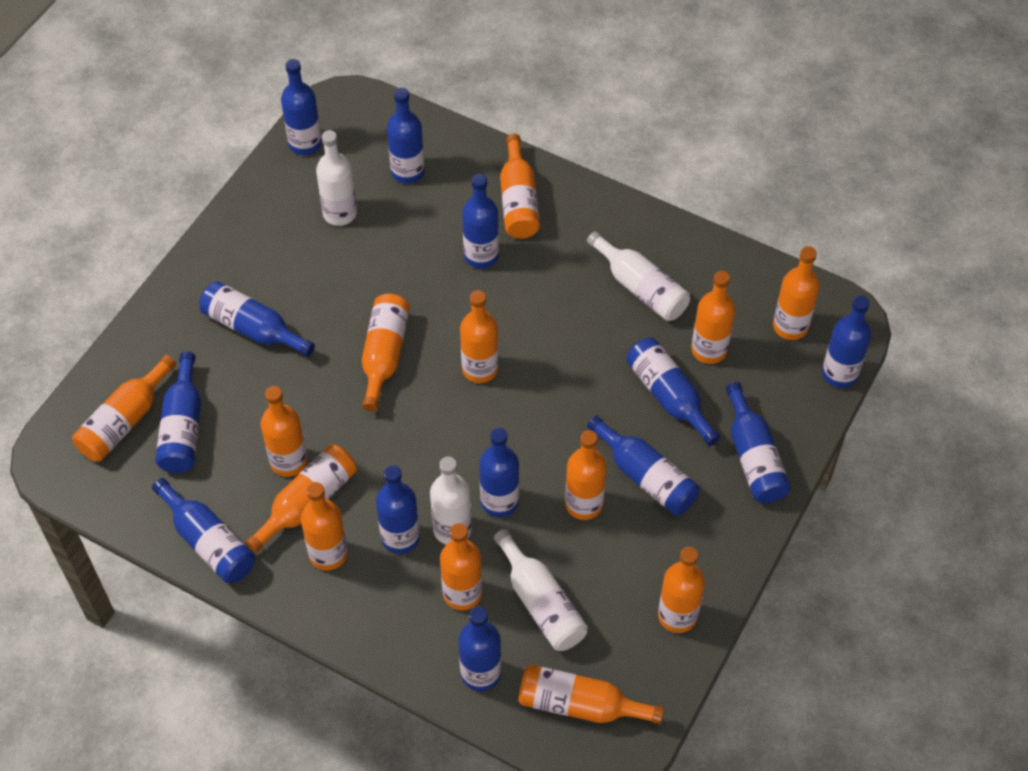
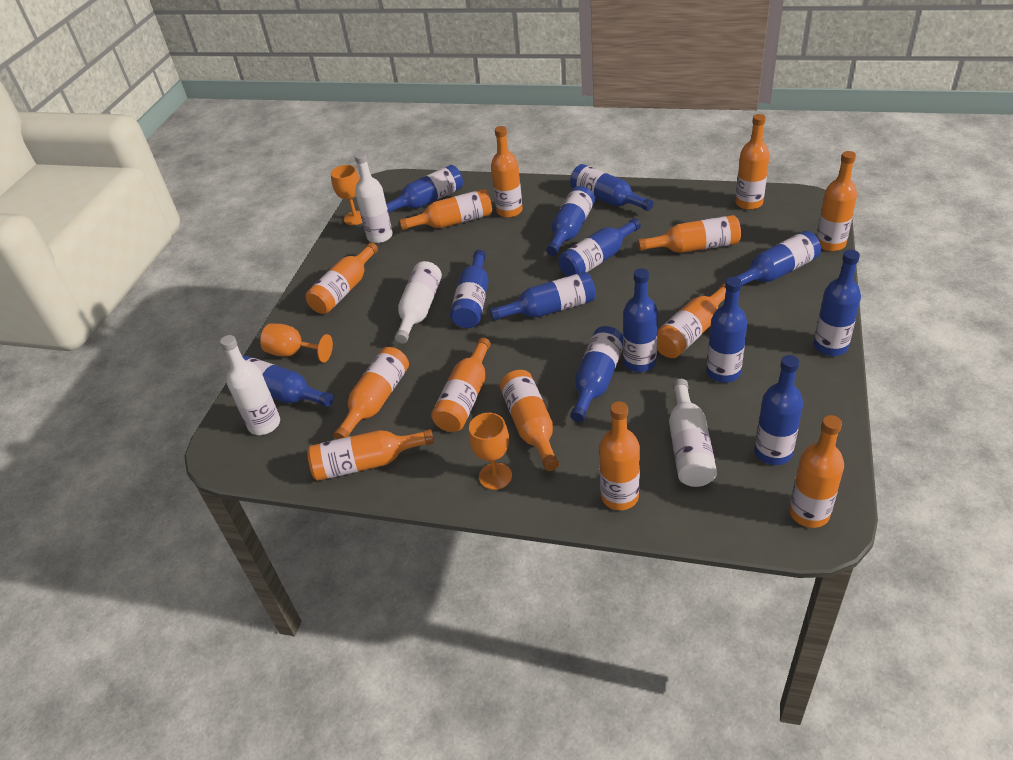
orange goblet: 0 -> 3

